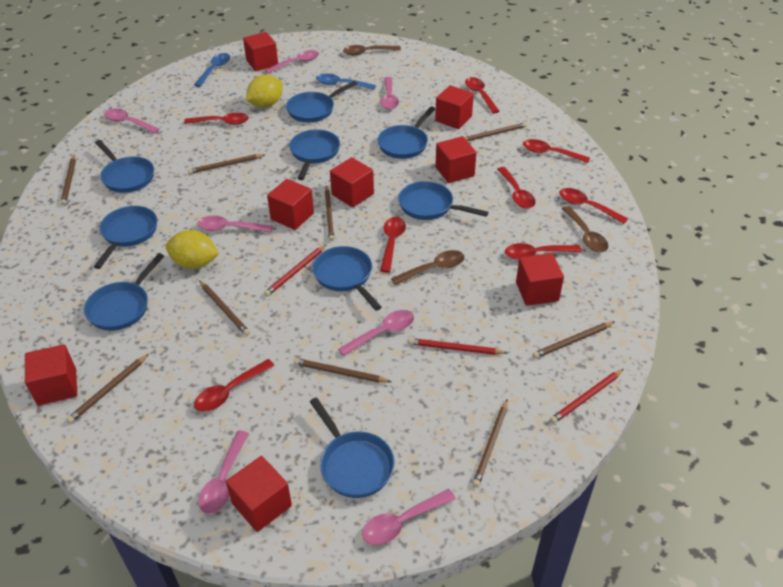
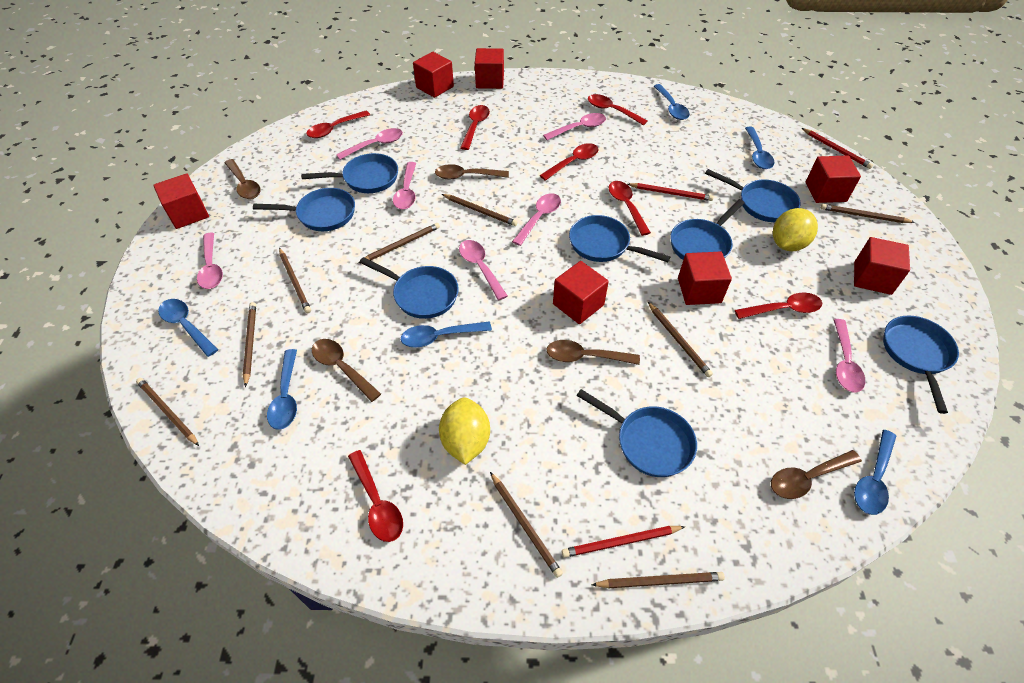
blue pan: 9 -> 8
blue spoon: 2 -> 6
brown spoon: 3 -> 5
red cube: 8 -> 7
red spoon: 8 -> 7

